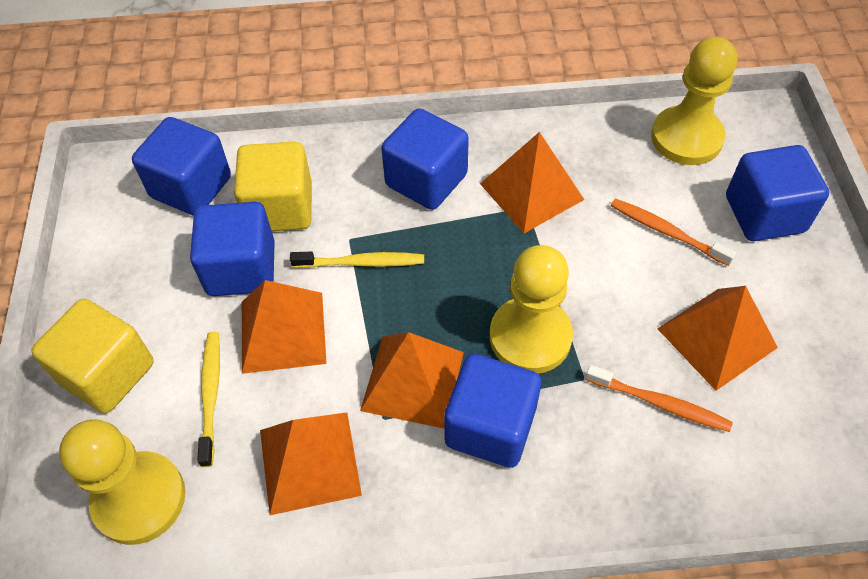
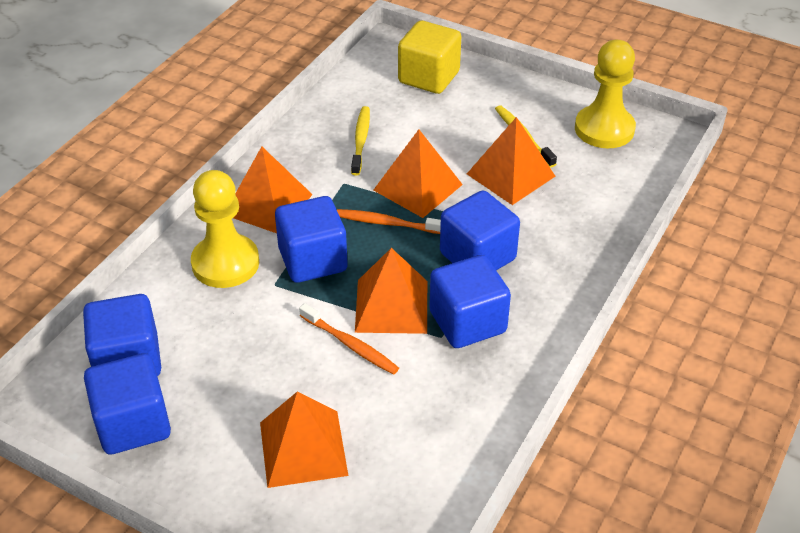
yellow cube: 2 -> 1
yellow pawn: 3 -> 2

